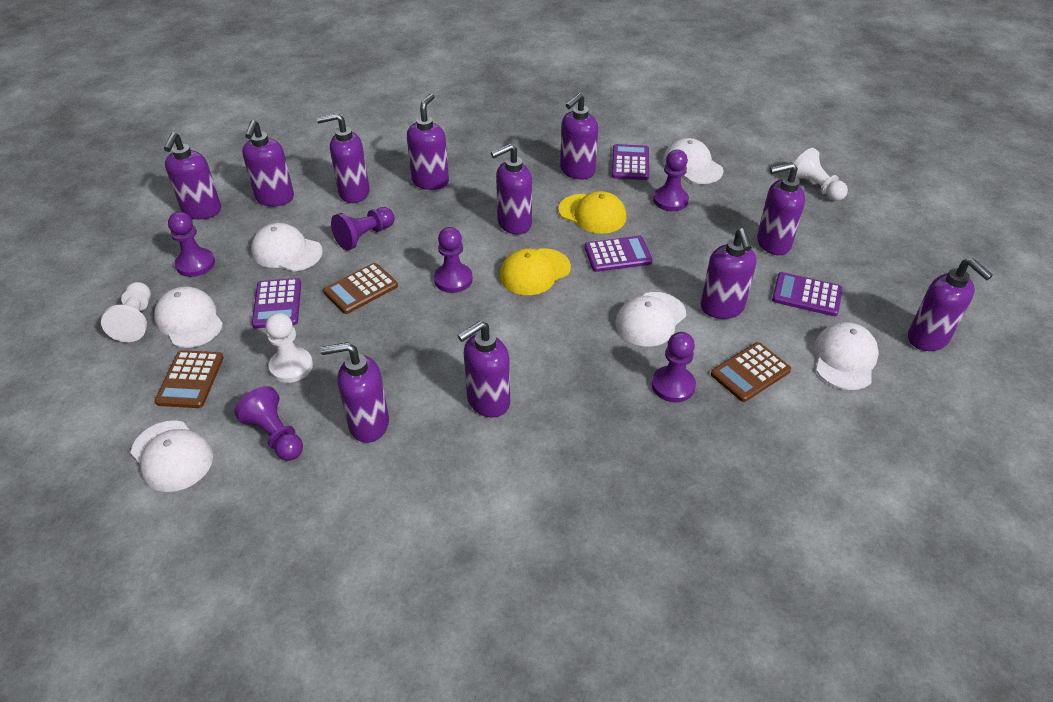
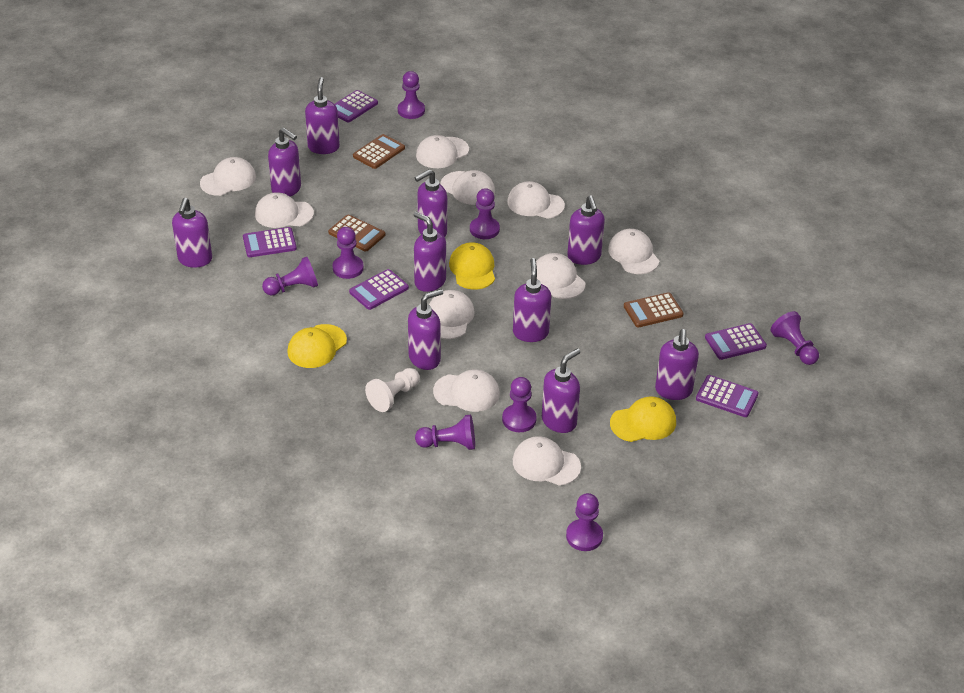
purple calculator: 4 -> 5
purple pawn: 6 -> 8
purple soap dispenser: 11 -> 10
white cap: 6 -> 10
white pawn: 3 -> 1
yellow cap: 2 -> 3

